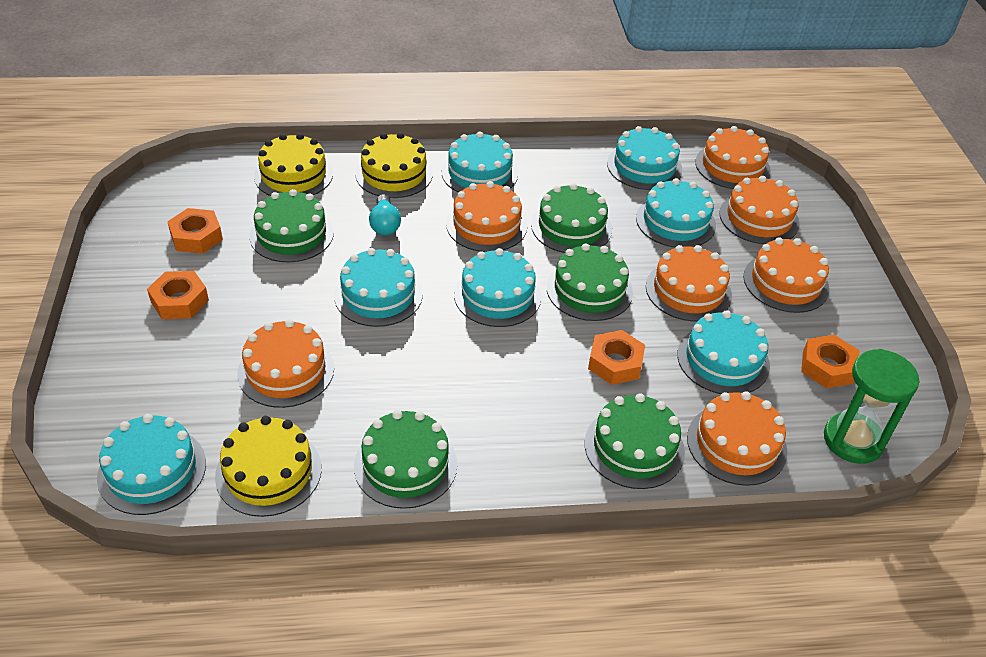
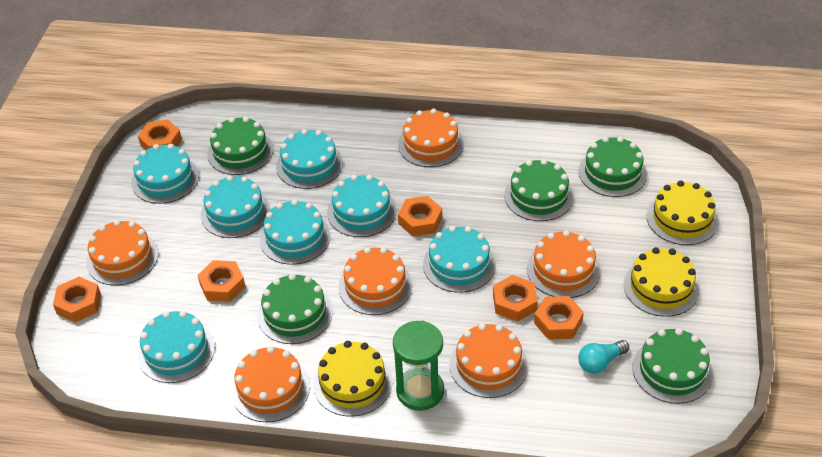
orange cake: 7 -> 6
orange nut: 4 -> 6

